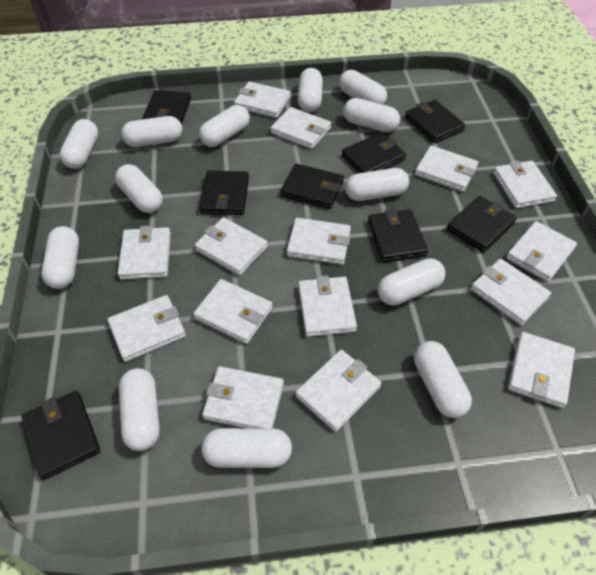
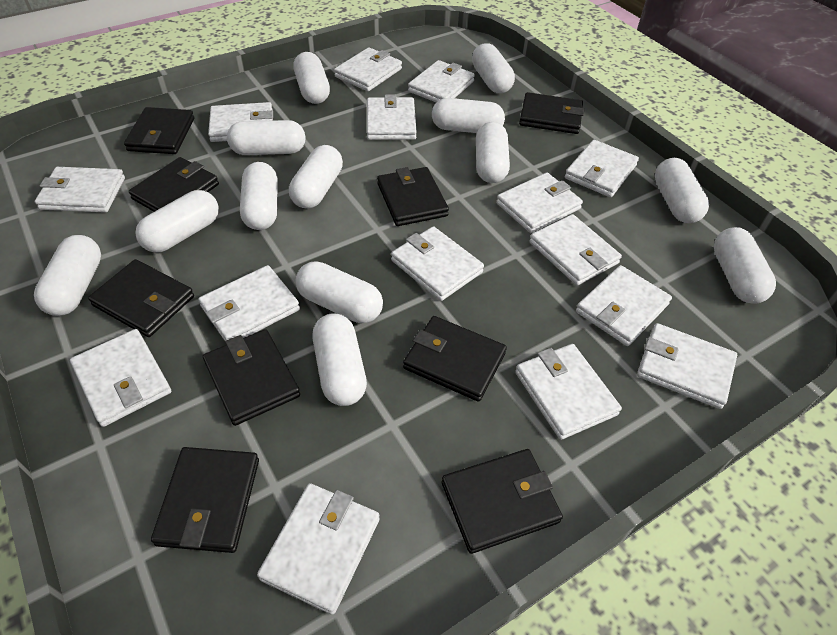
black wallet: 8 -> 9

